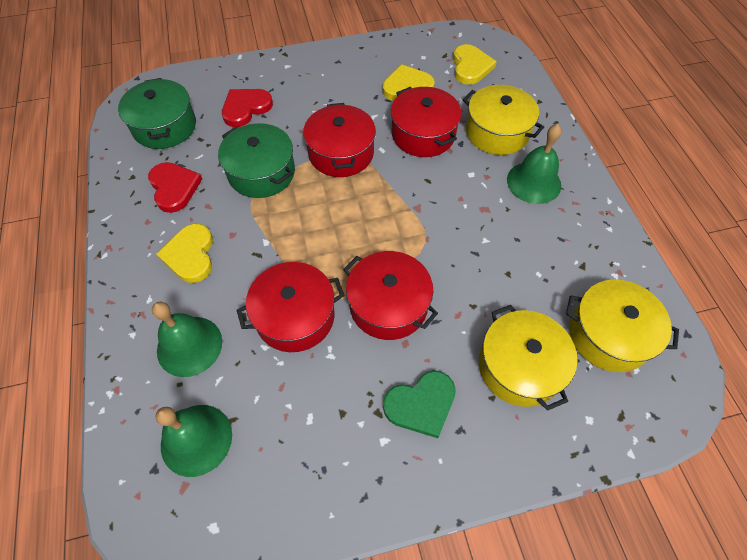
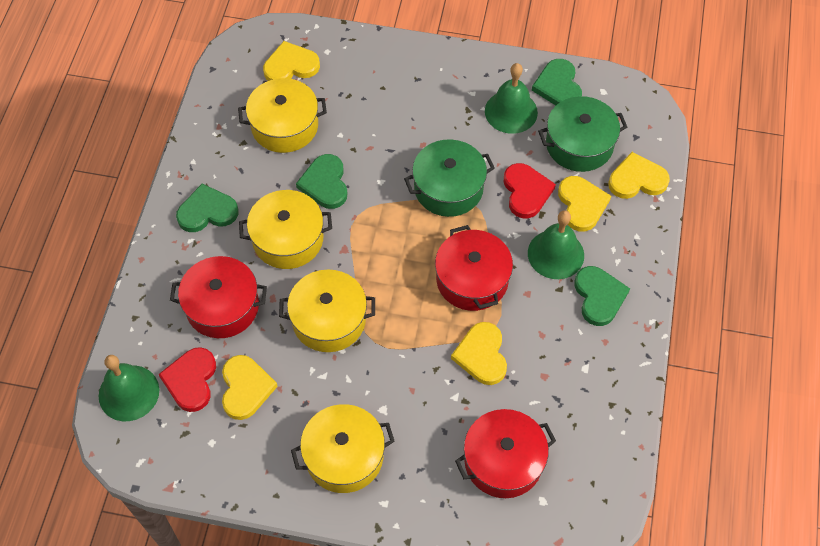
green heart: 1 -> 4
red pot: 4 -> 3
yellow heart: 3 -> 5
yellow pot: 3 -> 4

